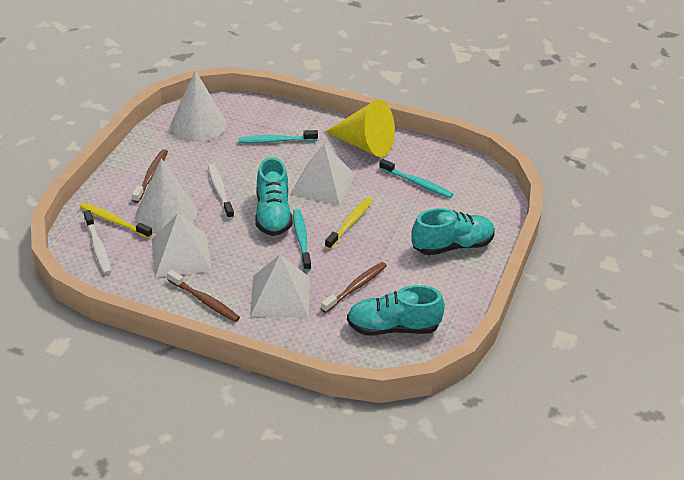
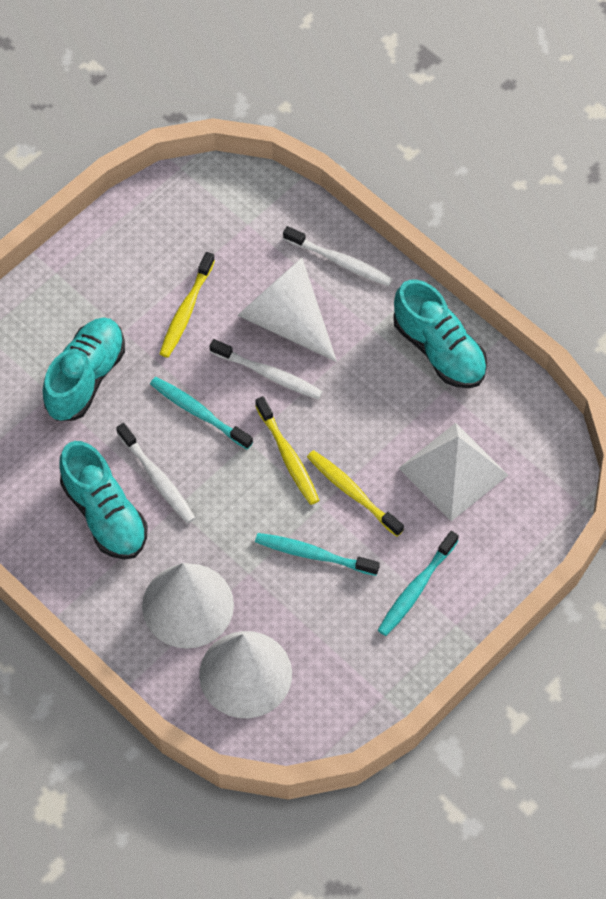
brown toothbrush: 3 -> 0
white cone: 2 -> 3
white pyramid: 3 -> 1
white toothbrush: 2 -> 3
yellow cone: 1 -> 0
yellow toothbrush: 2 -> 3

